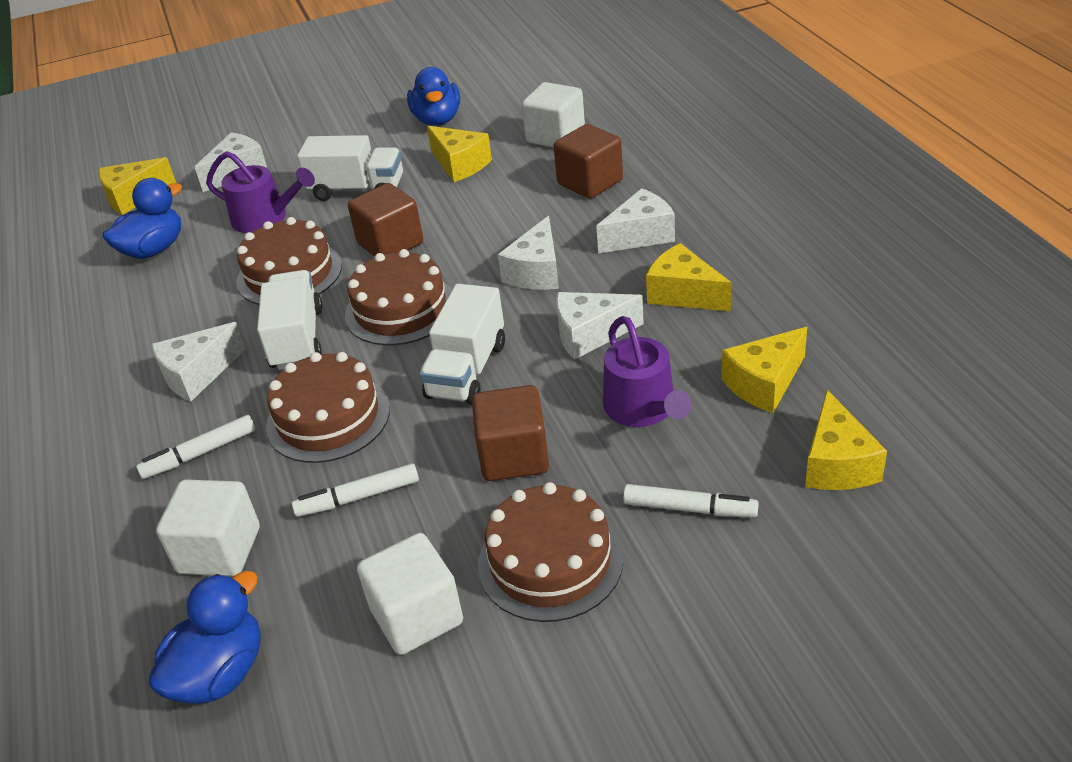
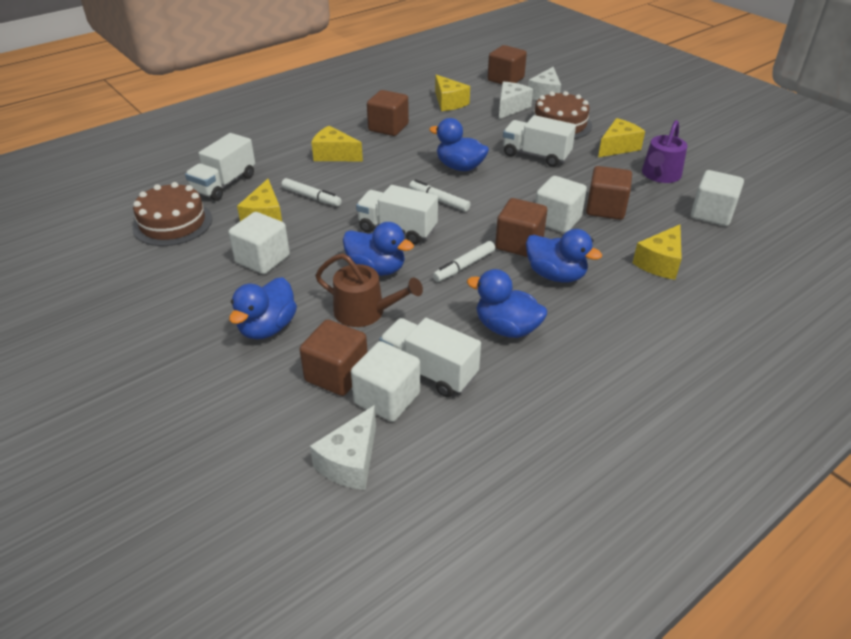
blue duck: 3 -> 5
brown cake: 4 -> 2
brown cube: 3 -> 5
brown watering can: 0 -> 1
purple watering can: 2 -> 1
white cheese: 5 -> 3
white cube: 3 -> 4
white truck: 3 -> 4

